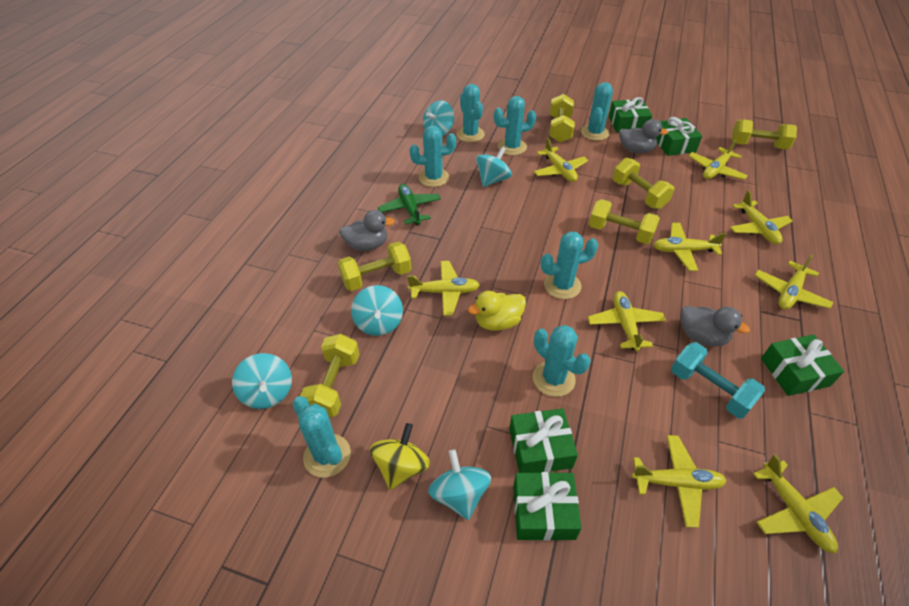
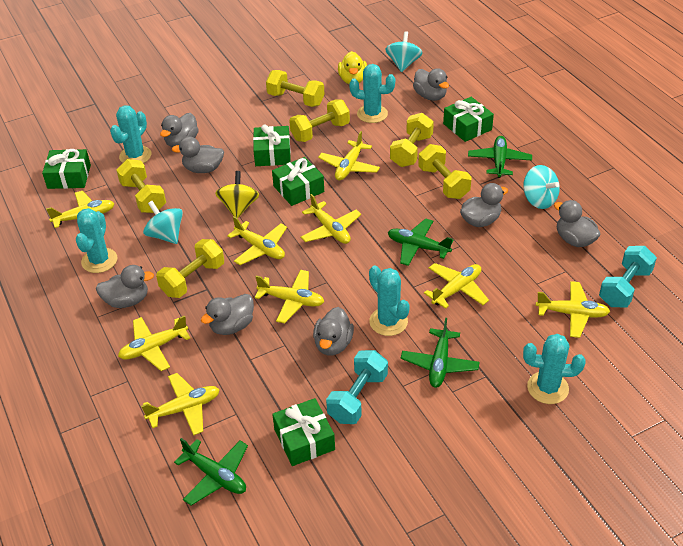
green plane: 1 -> 4
grey duck: 3 -> 8
turquoise cactus: 7 -> 5
turquoise dumbbell: 1 -> 2
turquoise spinning top: 5 -> 3

